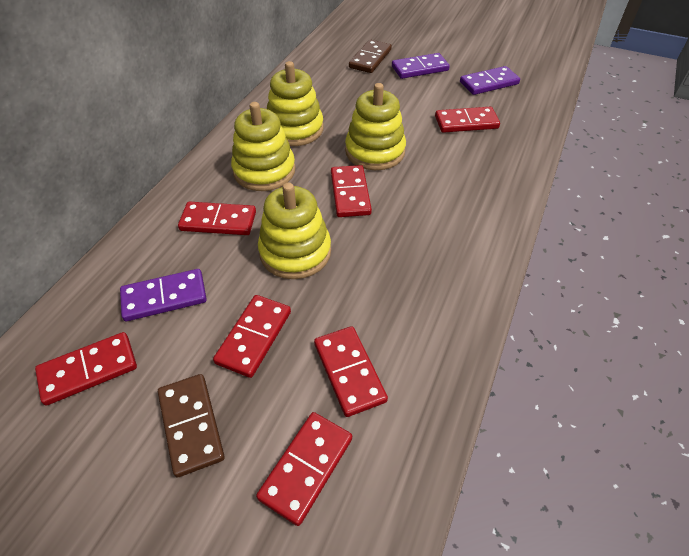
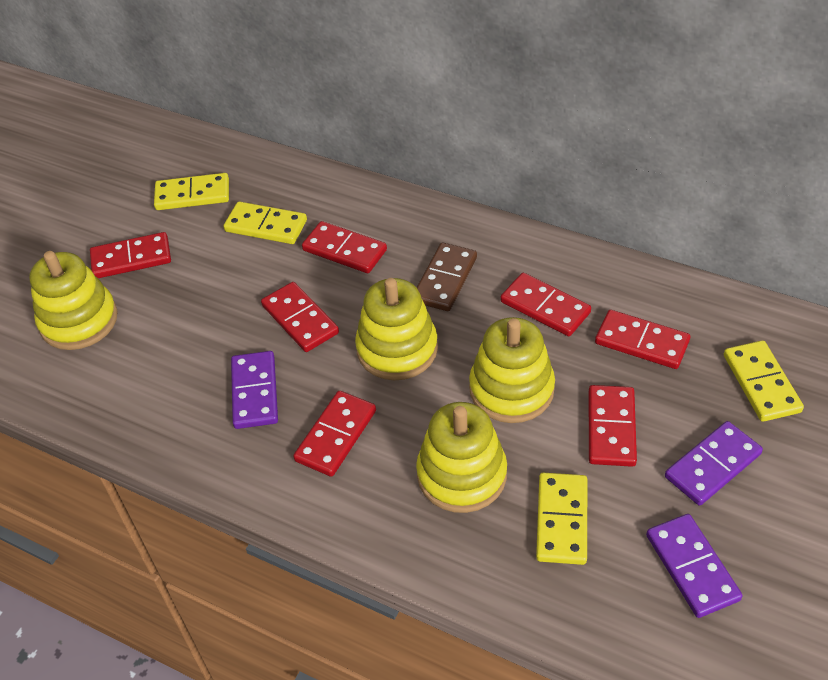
brown domino: 2 -> 1
yellow domino: 0 -> 4

